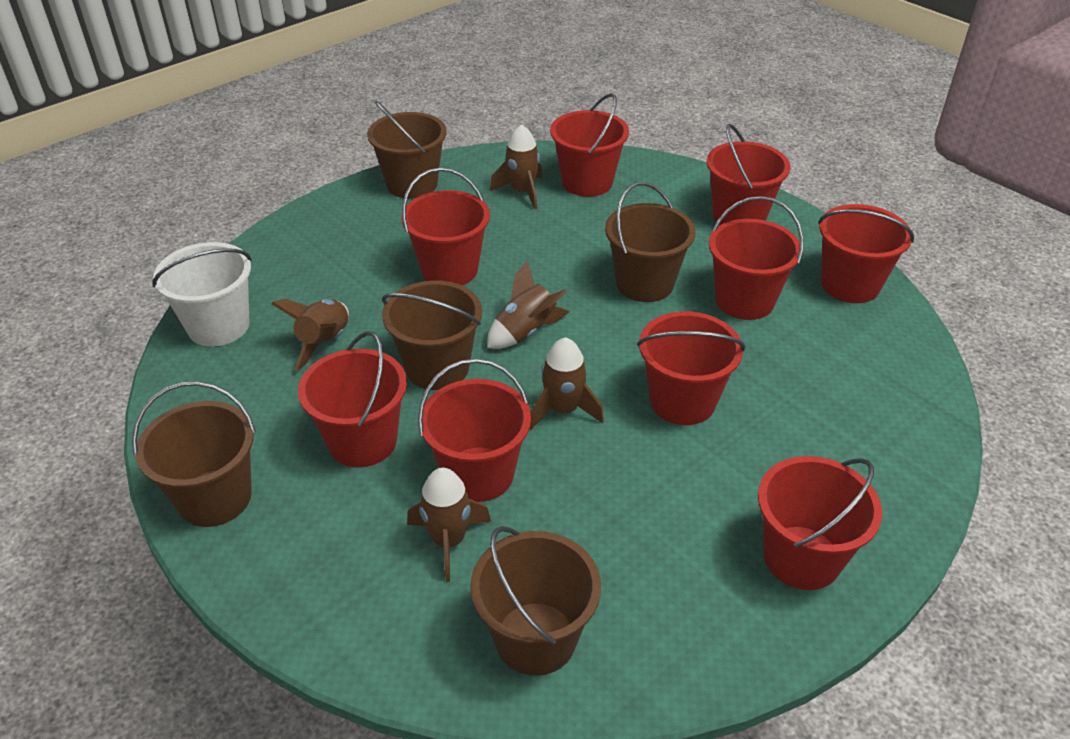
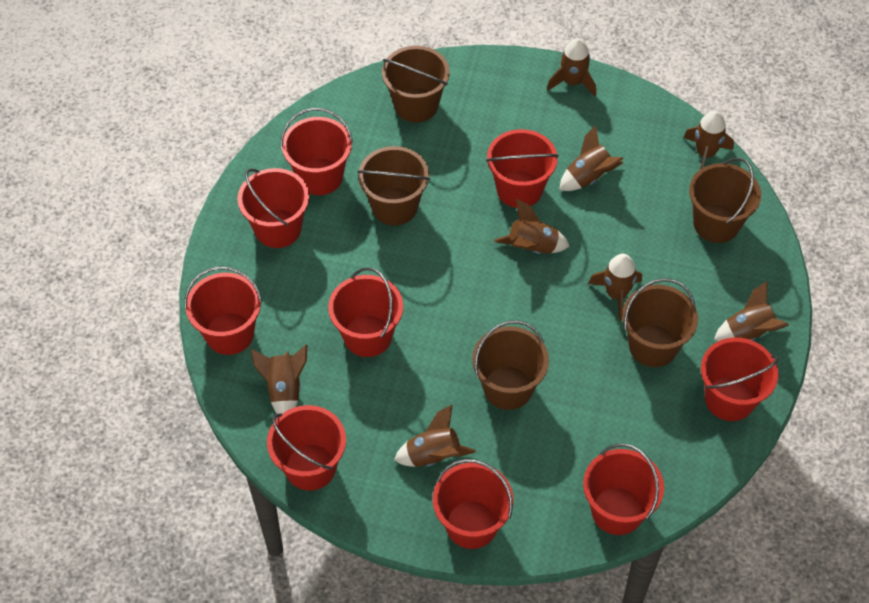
brown rocket: 5 -> 8
white bucket: 1 -> 0

